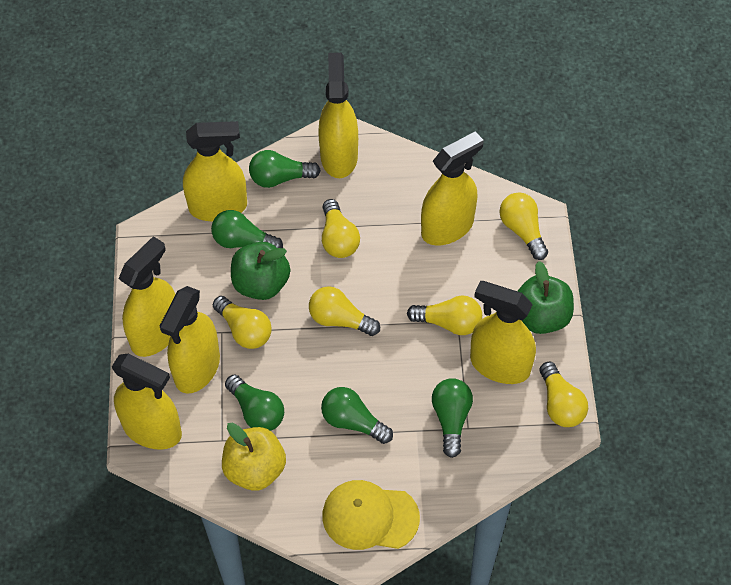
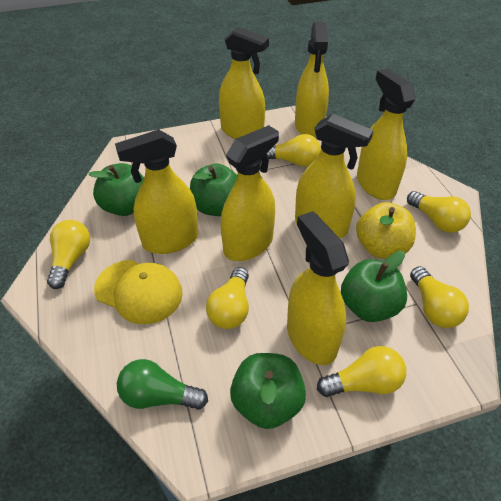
green apple: 2 -> 4
green light bulb: 5 -> 1

